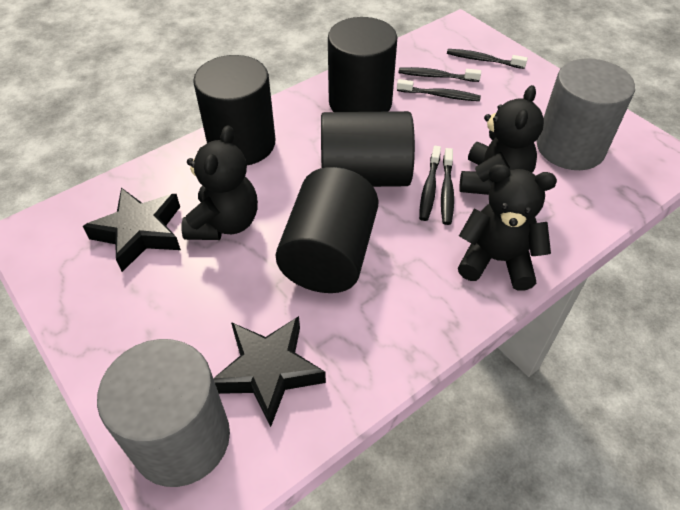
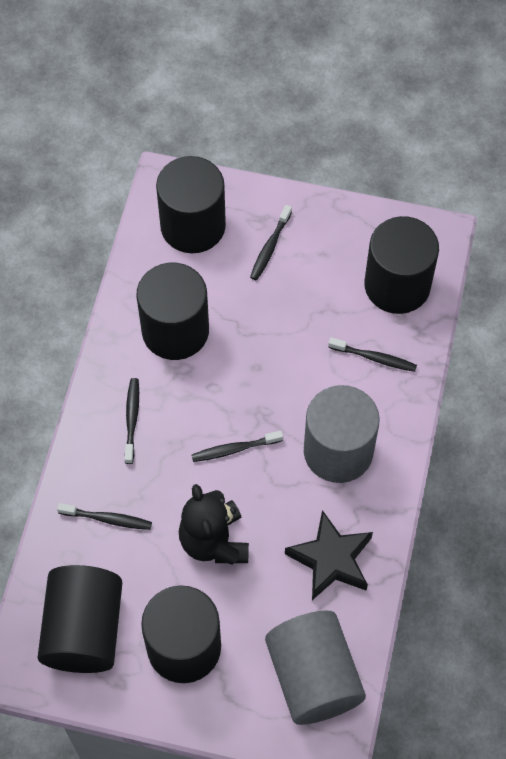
black cylinder: 4 -> 5
black star: 2 -> 1
black teddy bear: 3 -> 1

